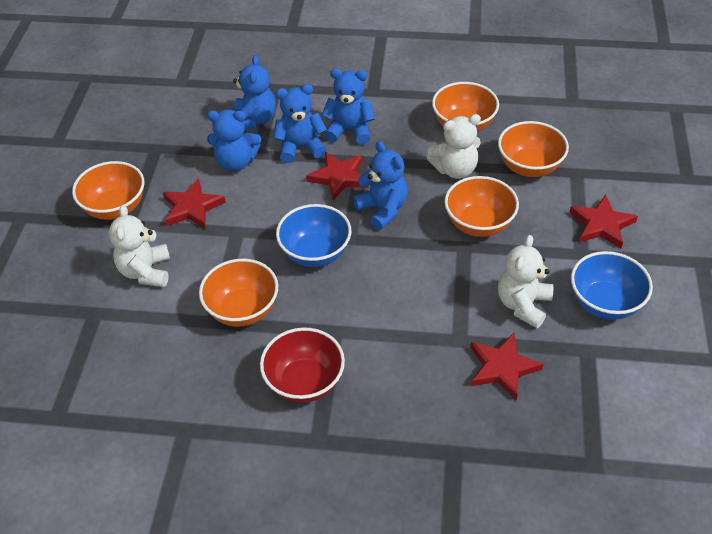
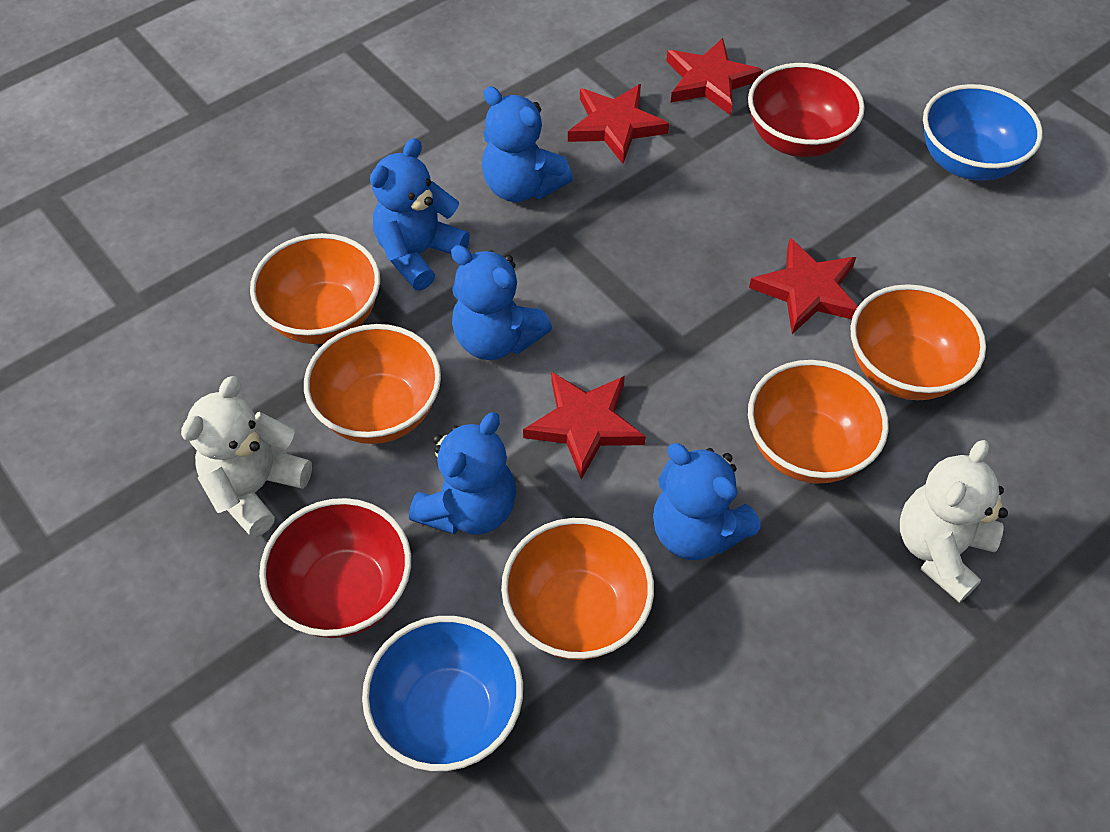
red bowl: 1 -> 2
white teddy bear: 3 -> 2

